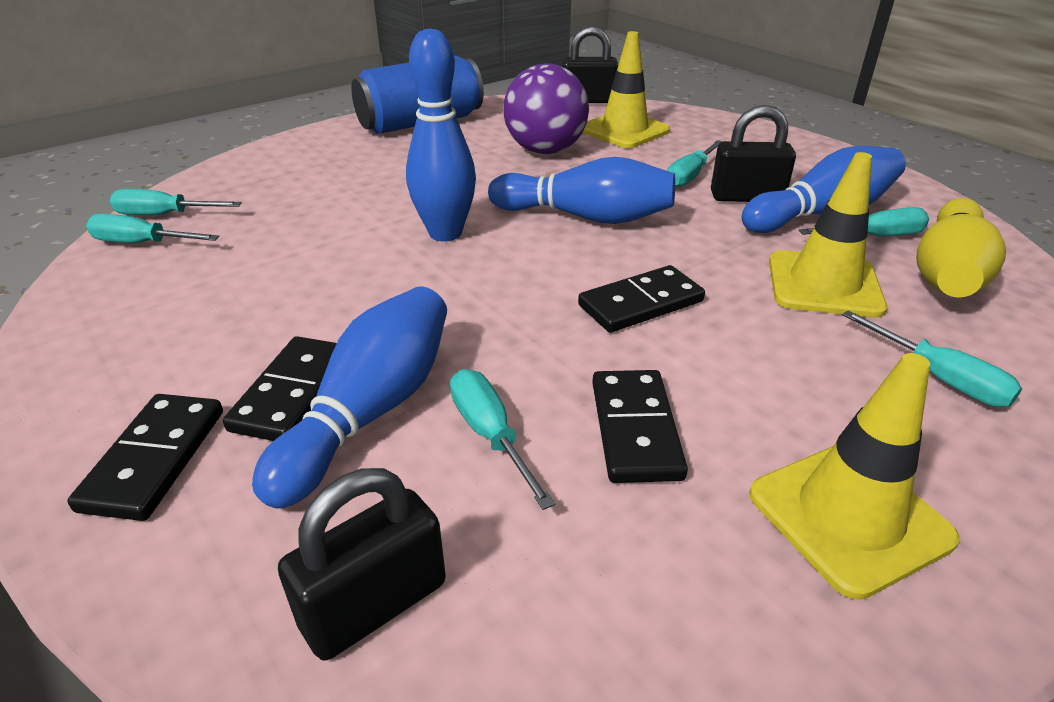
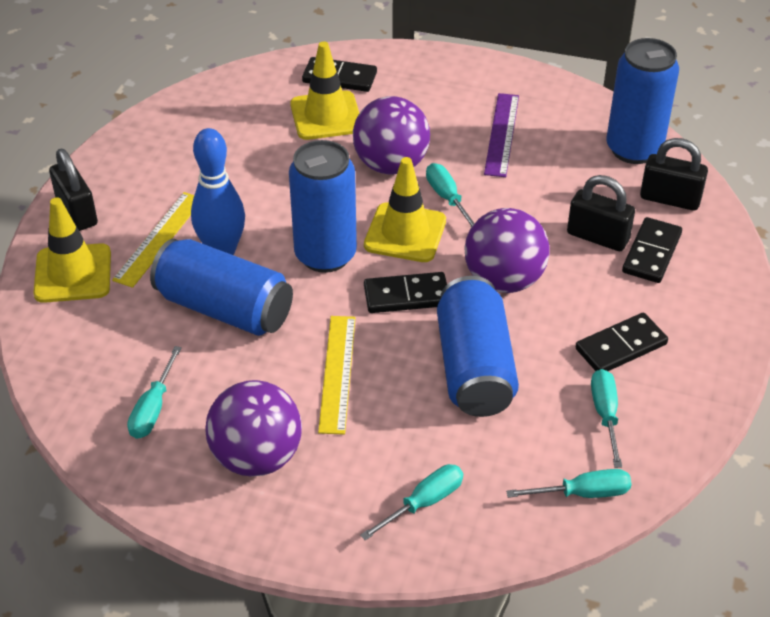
blue bowling pin: 4 -> 1
blue can: 1 -> 4
purple ball: 1 -> 3
purple ruler: 0 -> 1
turquoise screwdriver: 6 -> 5
yellow bowling pin: 1 -> 0
yellow ruler: 0 -> 2

